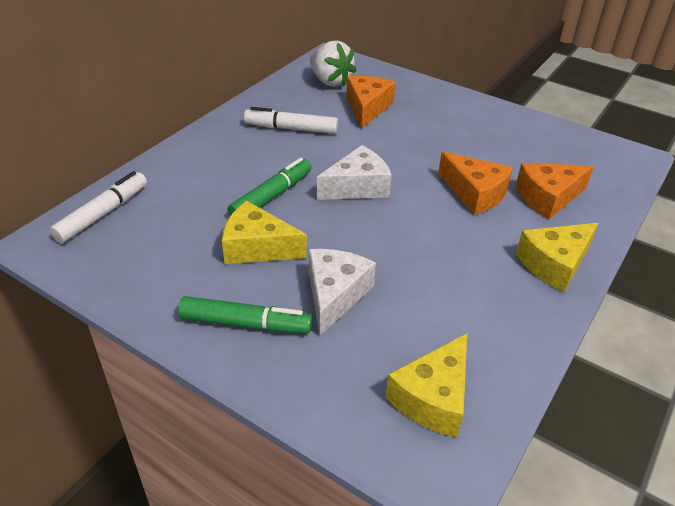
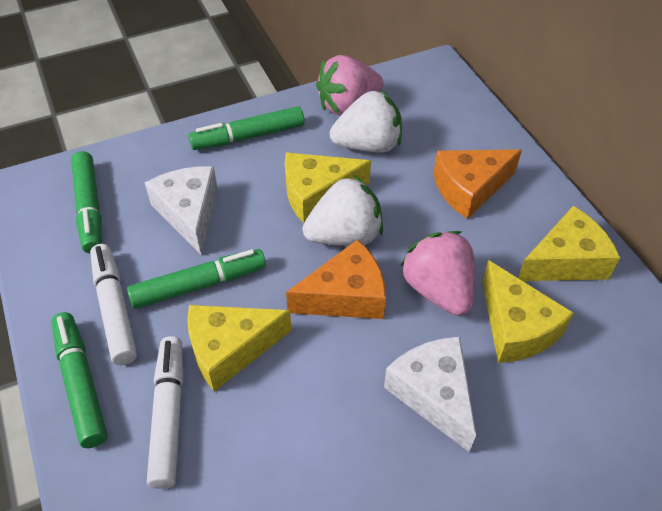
green marker: 2 -> 4
orange cheese: 3 -> 2
pink strawberry: 0 -> 2
white strawberry: 1 -> 2
yellow cheese: 3 -> 4

